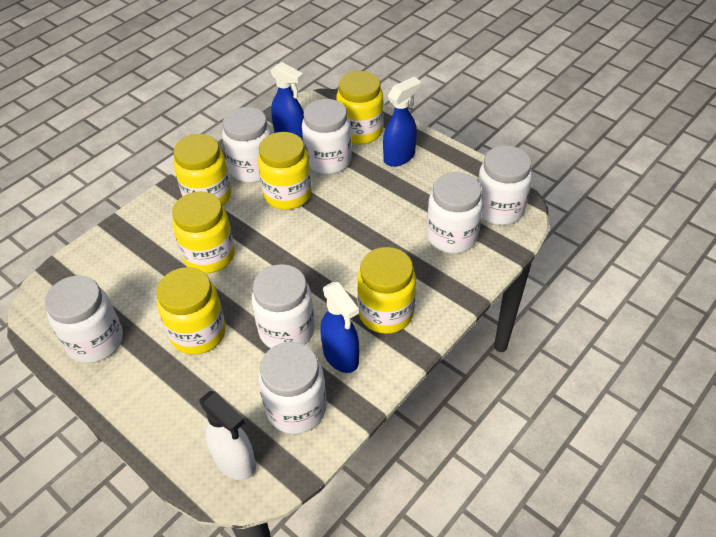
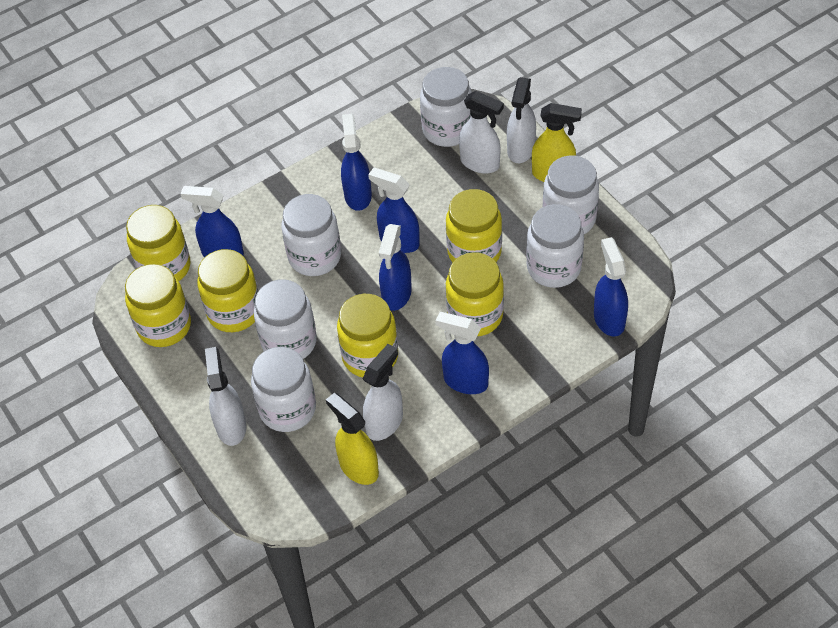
blue spray bottle: 3 -> 6
white jar: 7 -> 6
white spray bottle: 1 -> 4
yellow spray bottle: 0 -> 2

